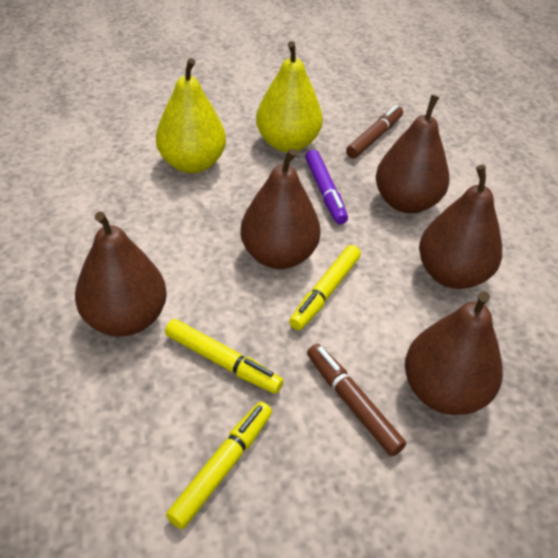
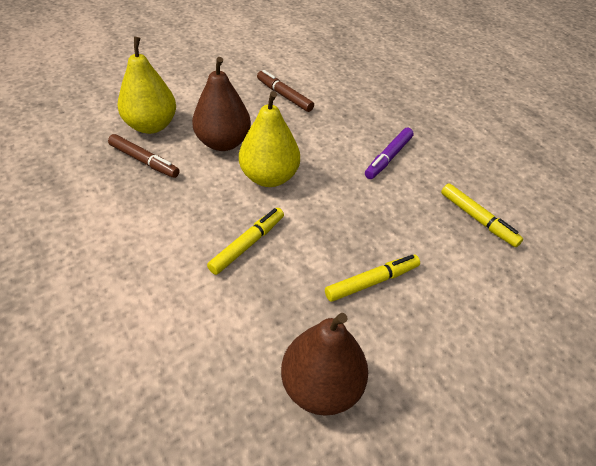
brown pear: 5 -> 2

